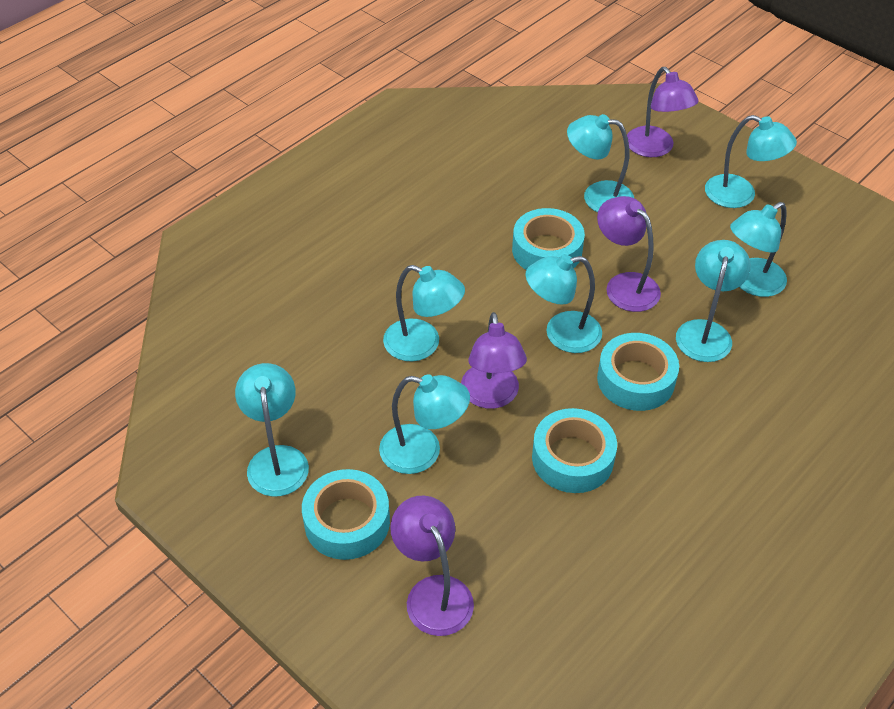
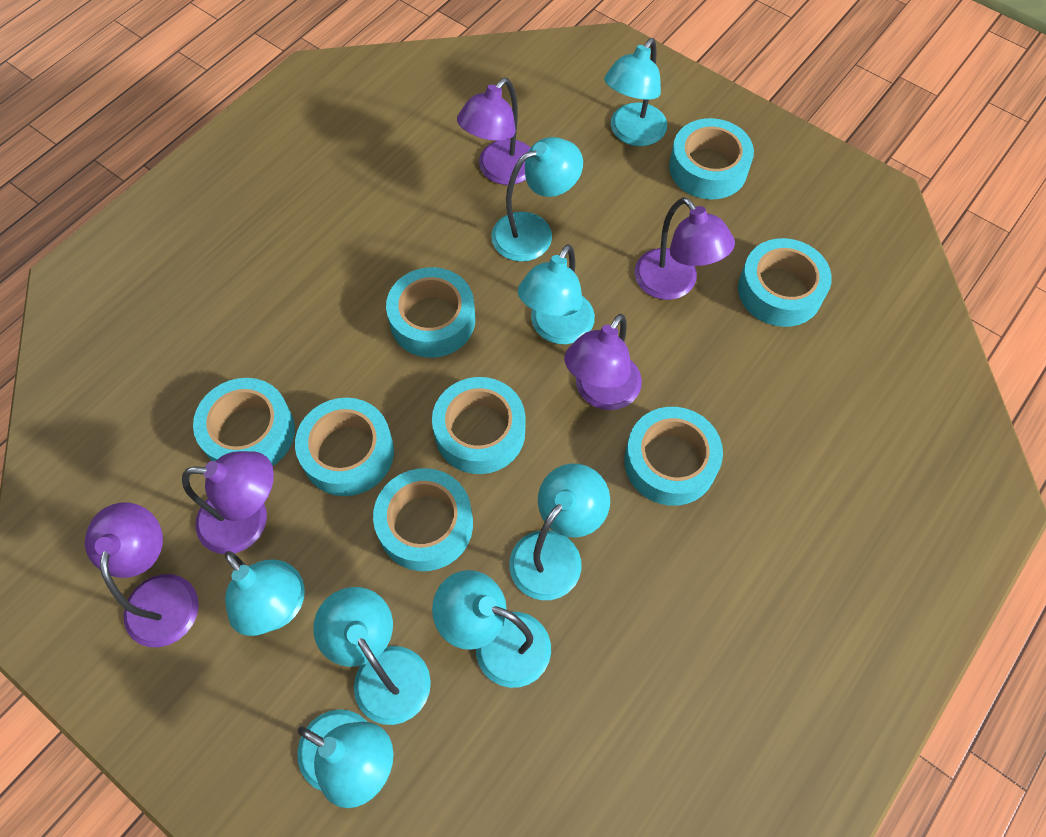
purple lamp: 4 -> 5
turquoise tape: 4 -> 8

